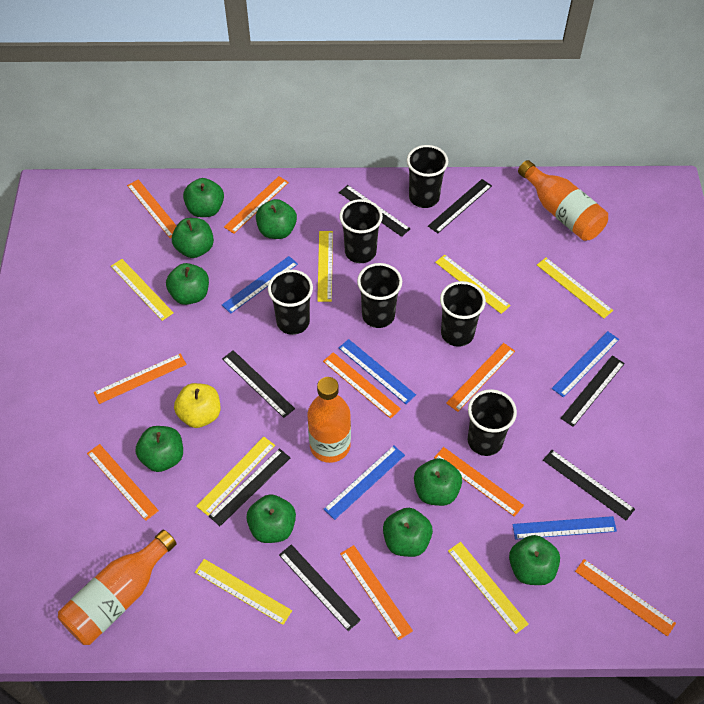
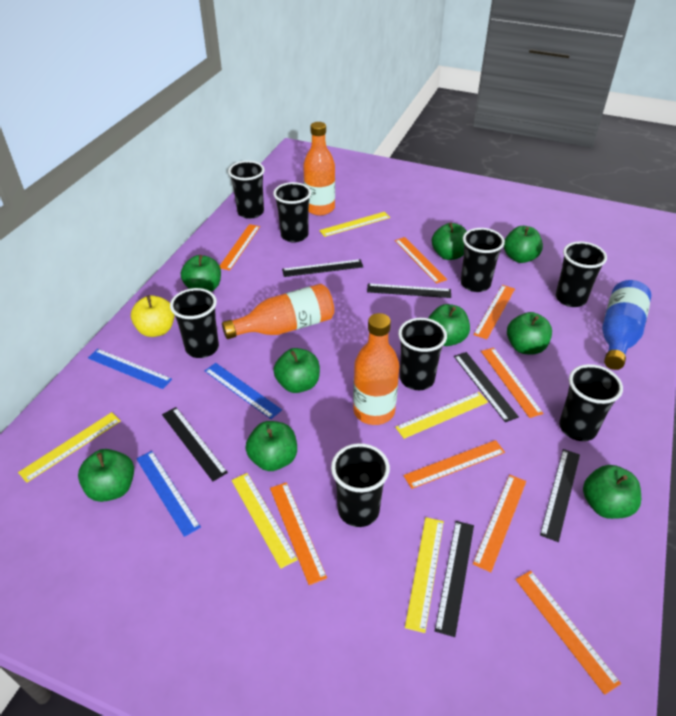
black cup: 6 -> 8
black ruler: 7 -> 6
blue bottle: 0 -> 1
blue ruler: 5 -> 3
orange ruler: 9 -> 8
yellow ruler: 7 -> 5

